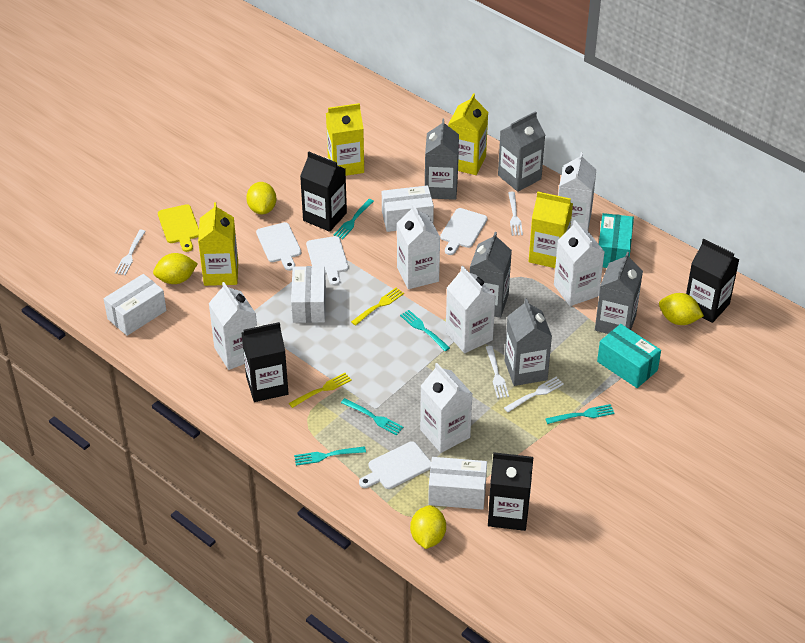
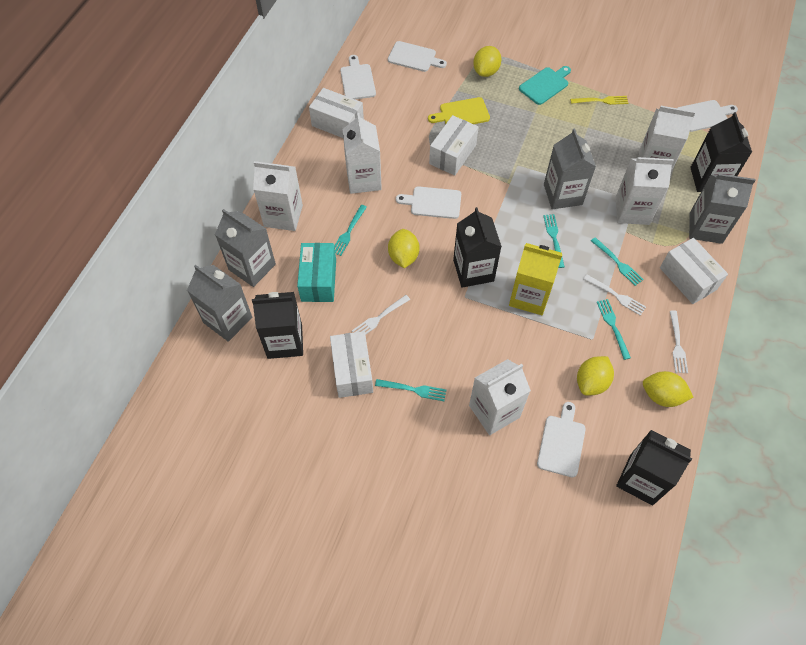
grey carton: 5 -> 4
turquoise box: 2 -> 1
turquoise cutting board: 0 -> 1
white carton: 6 -> 5
white cutting board: 4 -> 5
white fork: 4 -> 3
yellow carton: 4 -> 1
yellow fork: 2 -> 1

